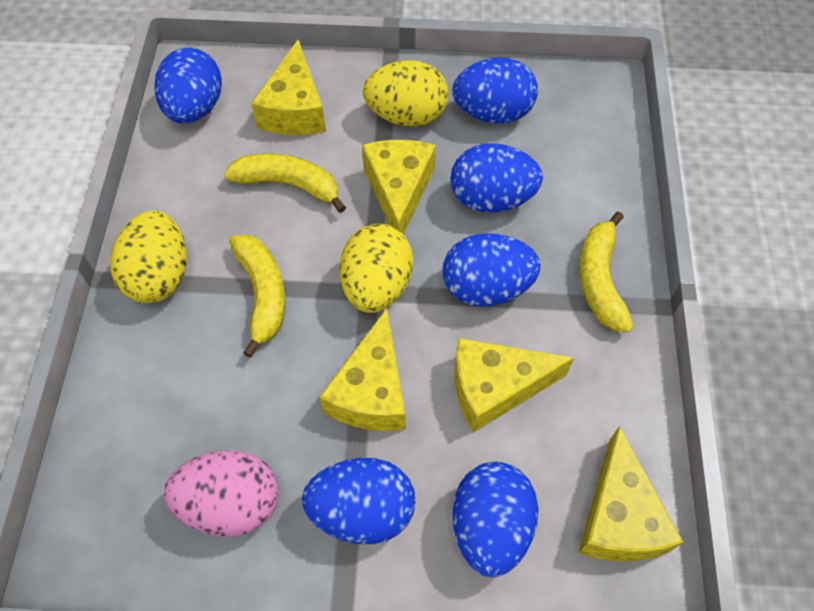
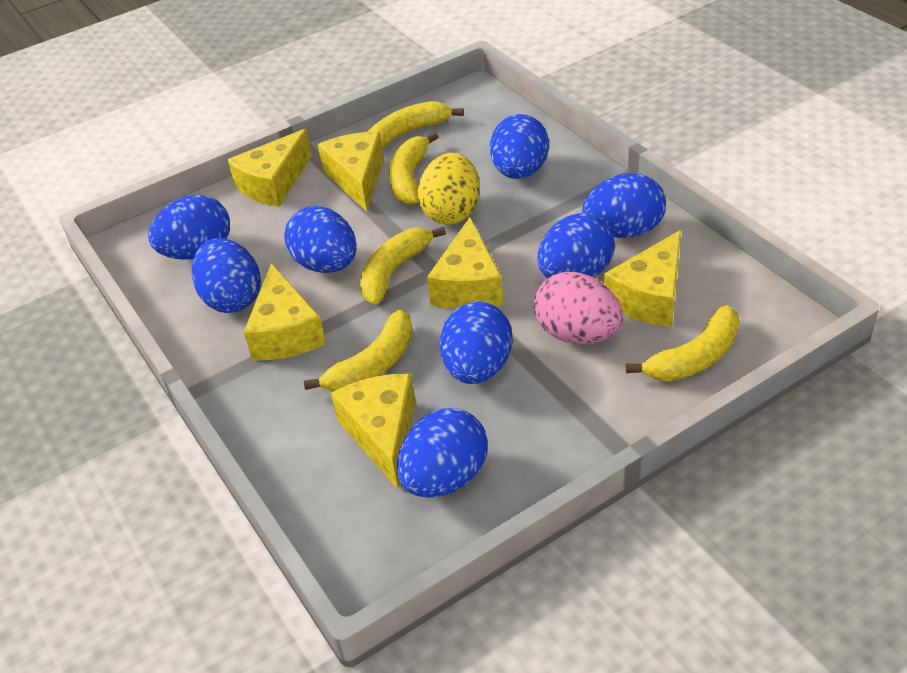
blue egg: 6 -> 8
yellow banana: 3 -> 5
yellow cheese: 5 -> 6
yellow egg: 3 -> 1

